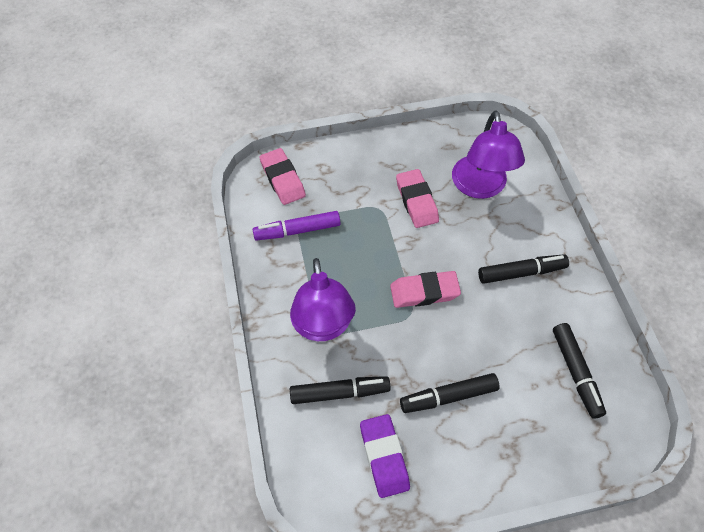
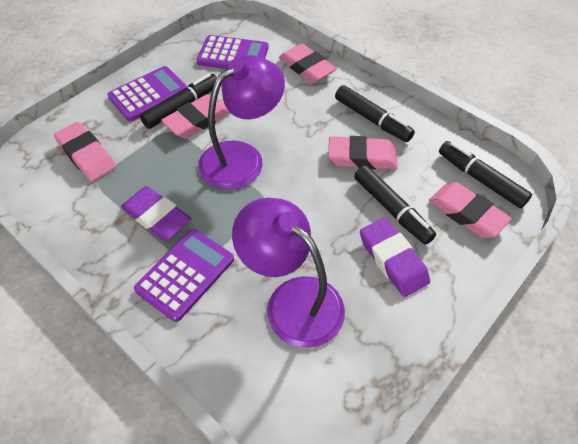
pink eraser: 3 -> 5
purple calculator: 0 -> 3
purple eraser: 1 -> 2
purple marker: 1 -> 0

